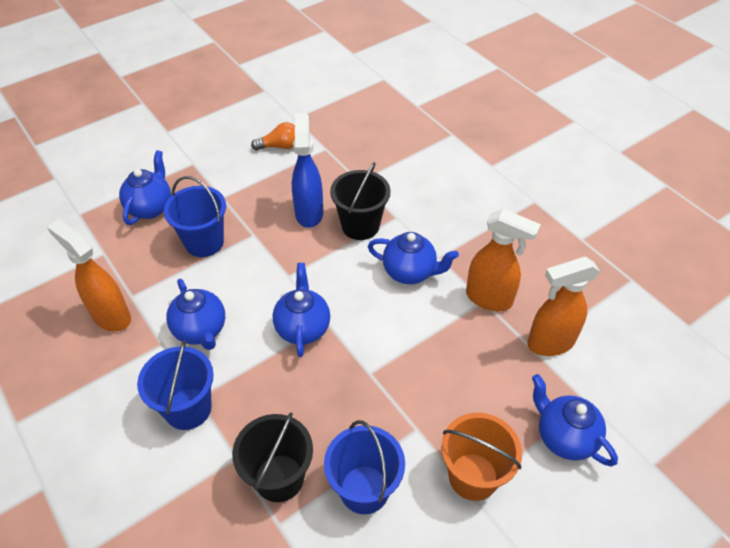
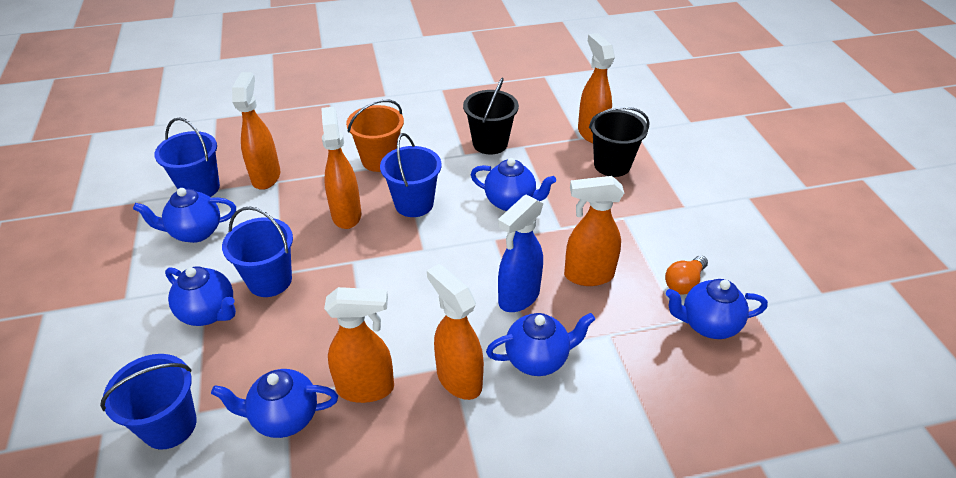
blue bucket: 3 -> 4
blue teapot: 5 -> 6
orange spray bottle: 3 -> 6

